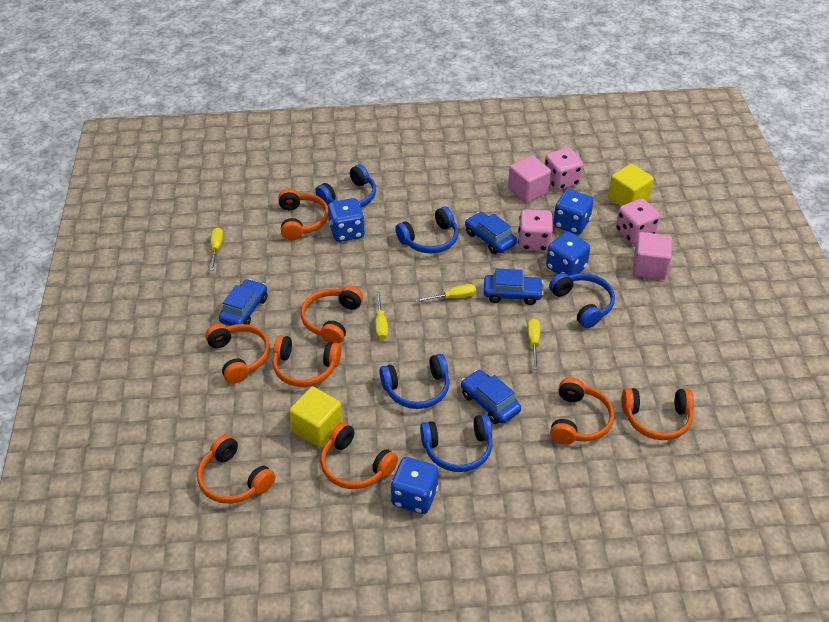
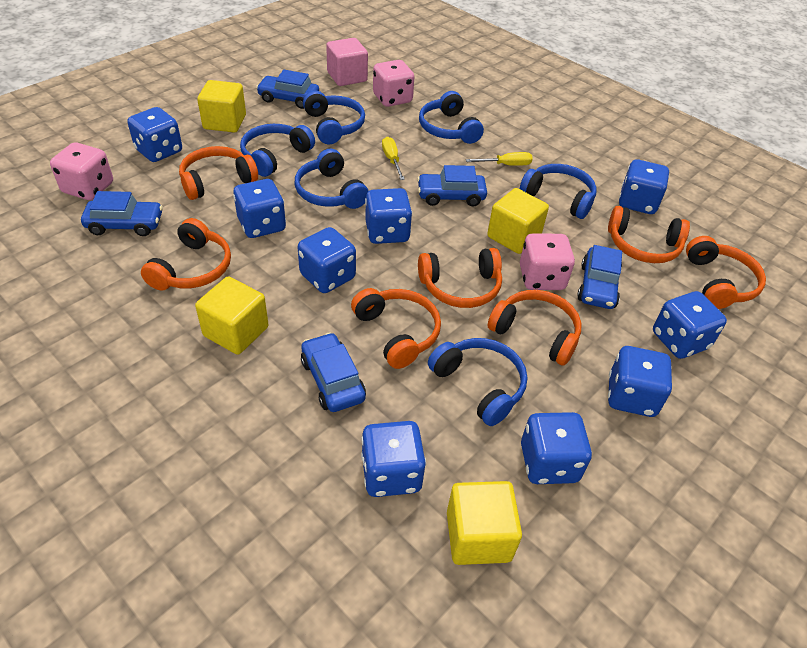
blue car: 4 -> 5
blue dice: 4 -> 9
blue headphones: 5 -> 6
orange headphones: 8 -> 7
pink cube: 2 -> 1
yellow cube: 2 -> 4
yellow screwdriver: 4 -> 2

